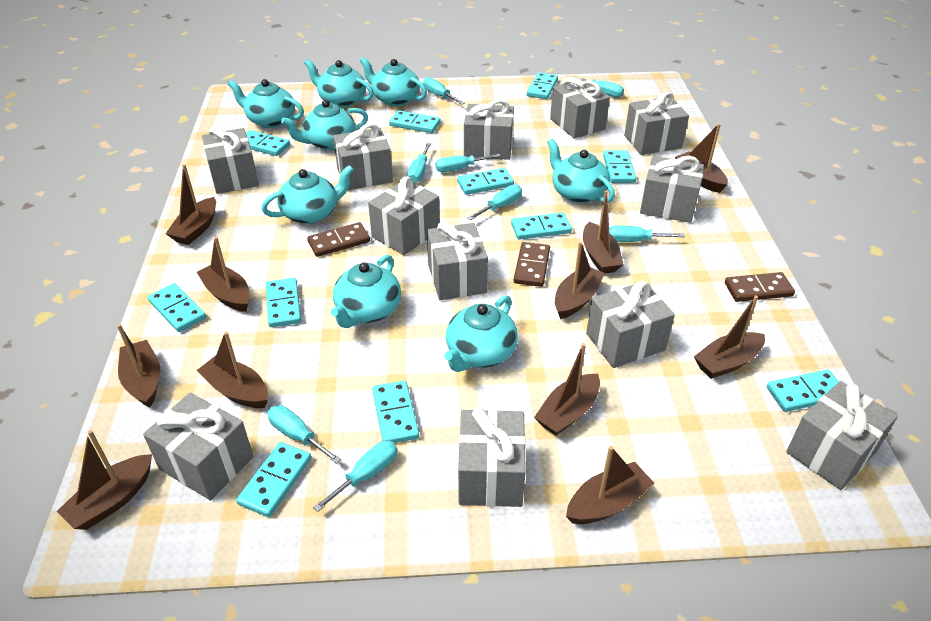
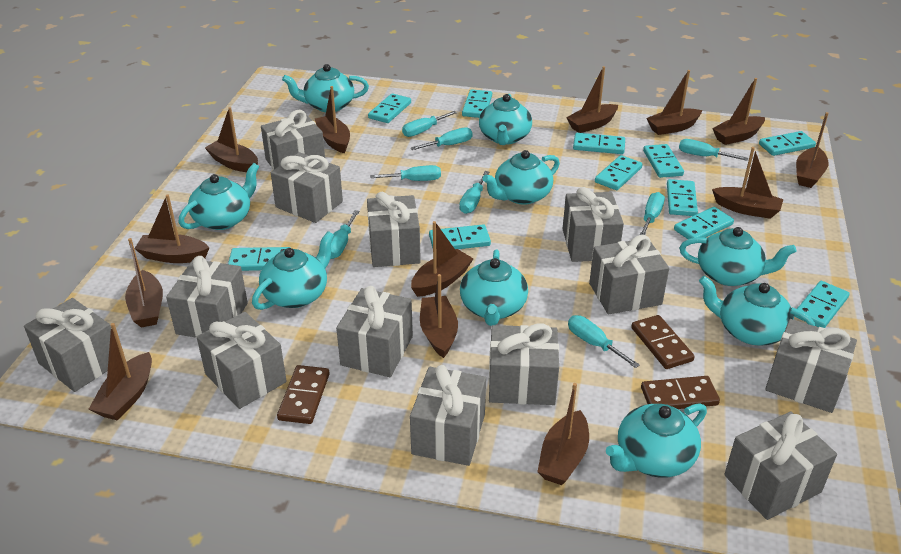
brown boat: 11 -> 13
grey gift: 12 -> 13
turquoise teapot: 8 -> 9

